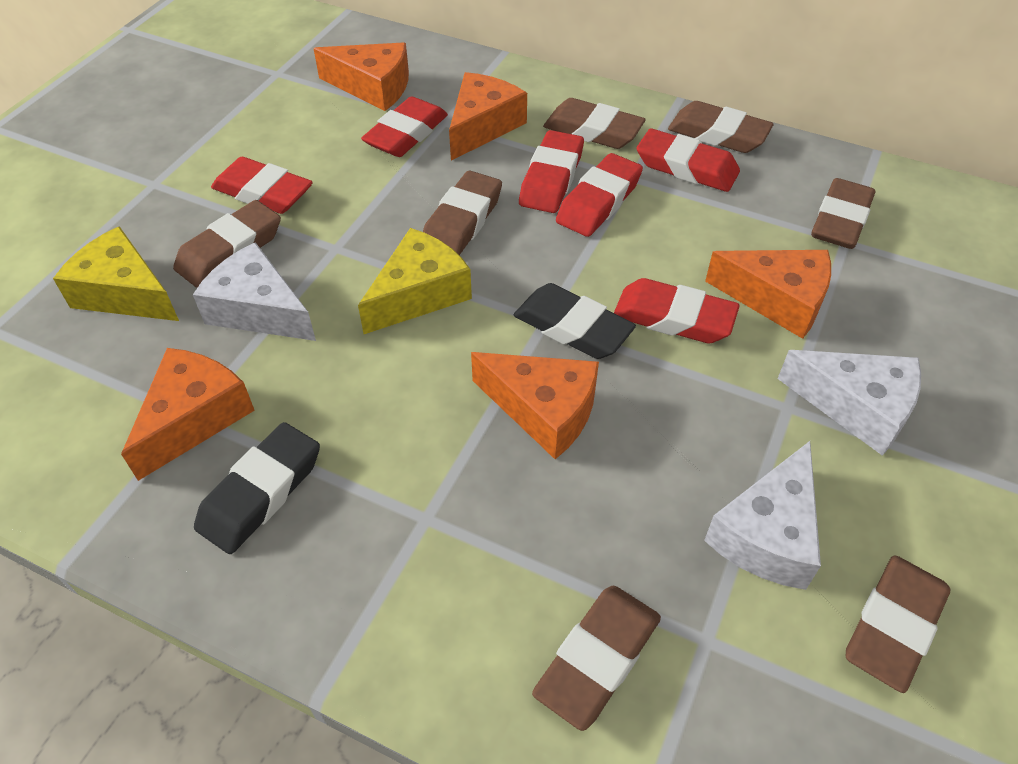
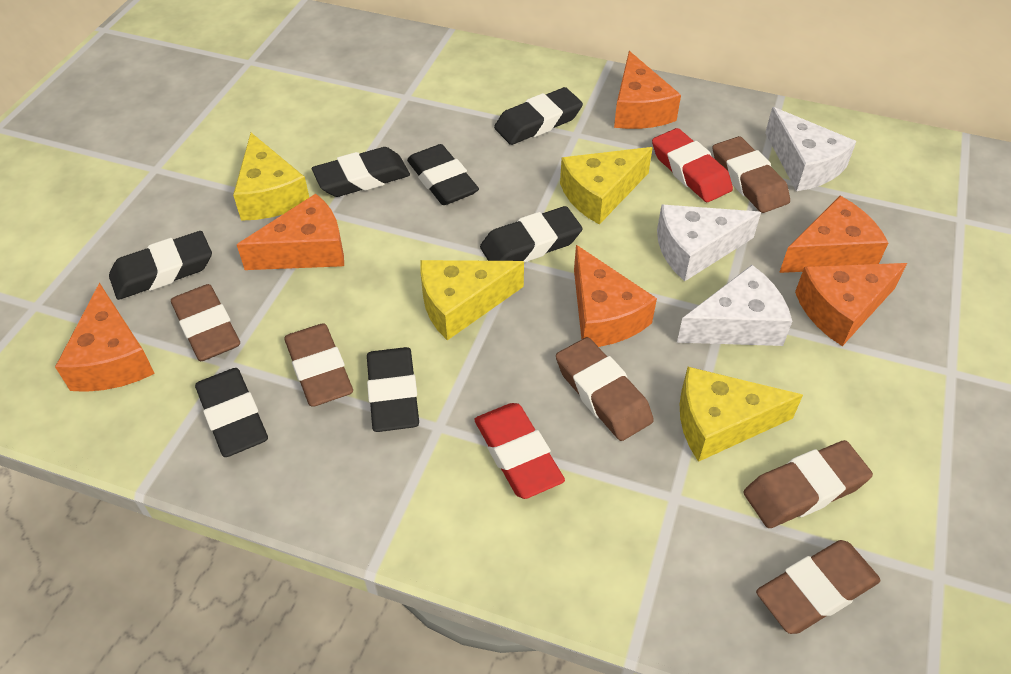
black eraser: 2 -> 7
brown eraser: 7 -> 6
orange cheese: 5 -> 6
red eraser: 6 -> 2
yellow cheese: 2 -> 4

